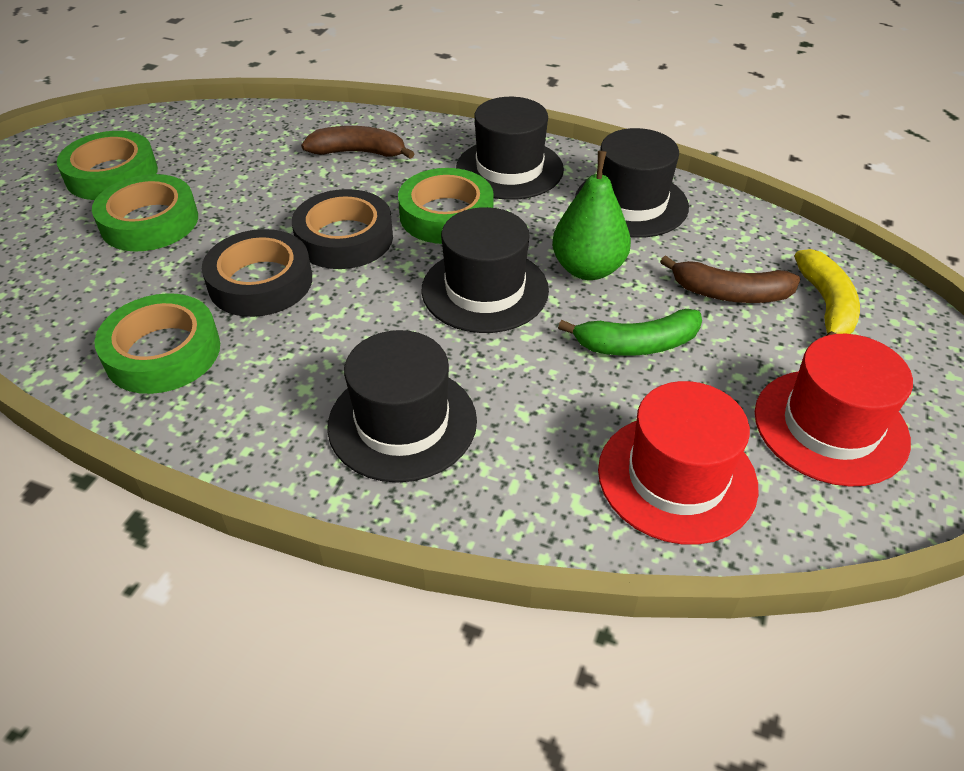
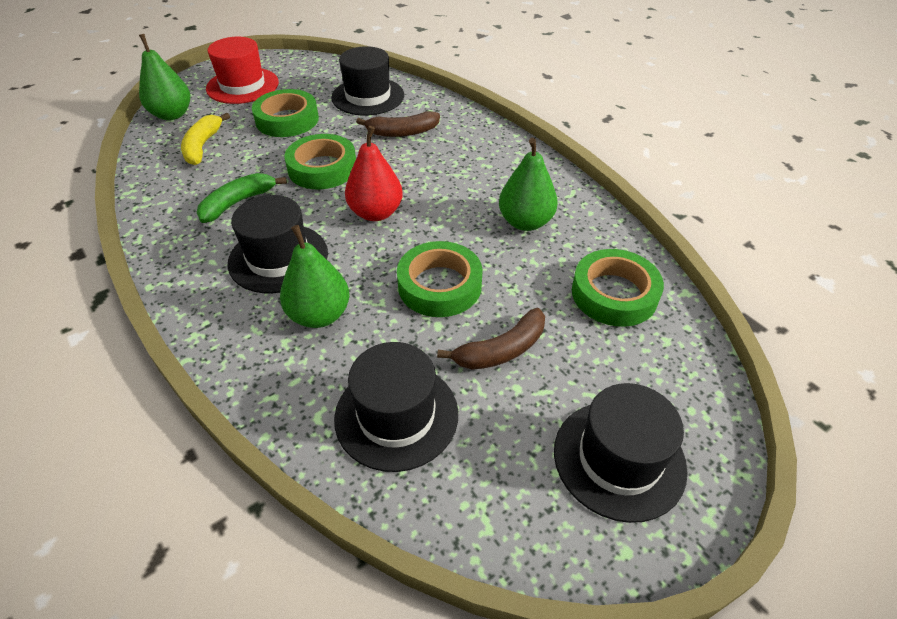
black tape: 2 -> 0
green pear: 1 -> 3
red hat: 2 -> 1
red pear: 0 -> 1

